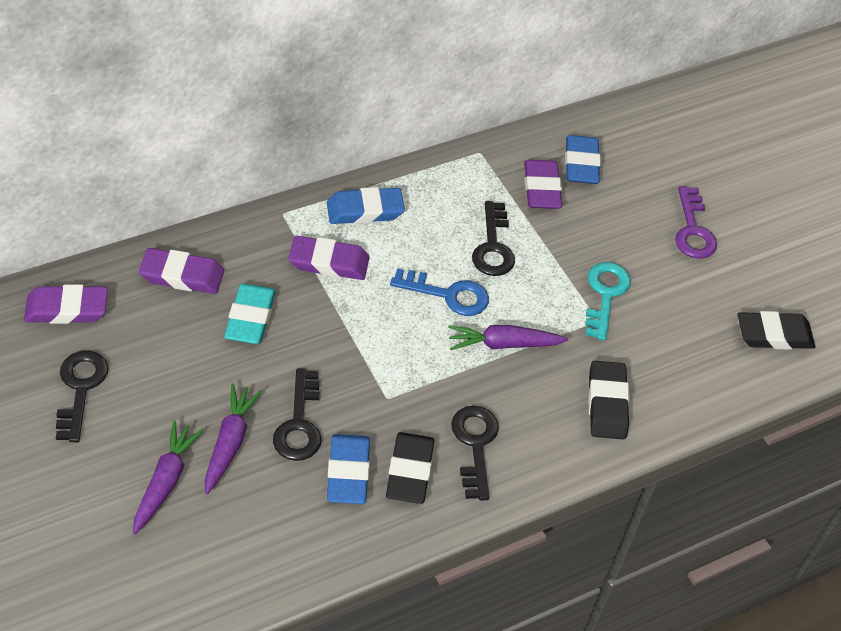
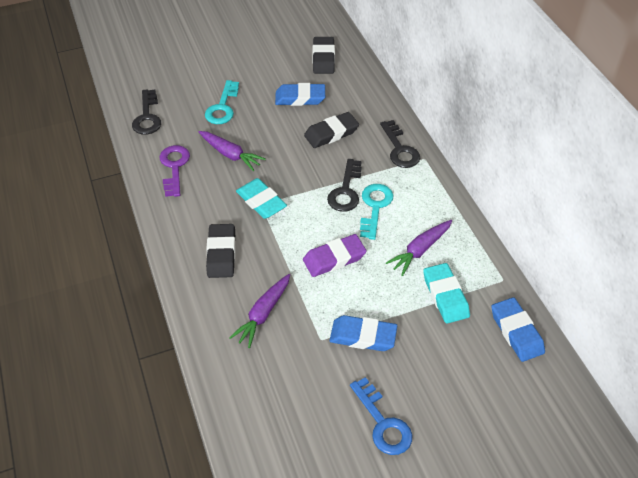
black key: 4 -> 3
purple eraser: 4 -> 1
turquoise eraser: 1 -> 2
turquoise key: 1 -> 2

